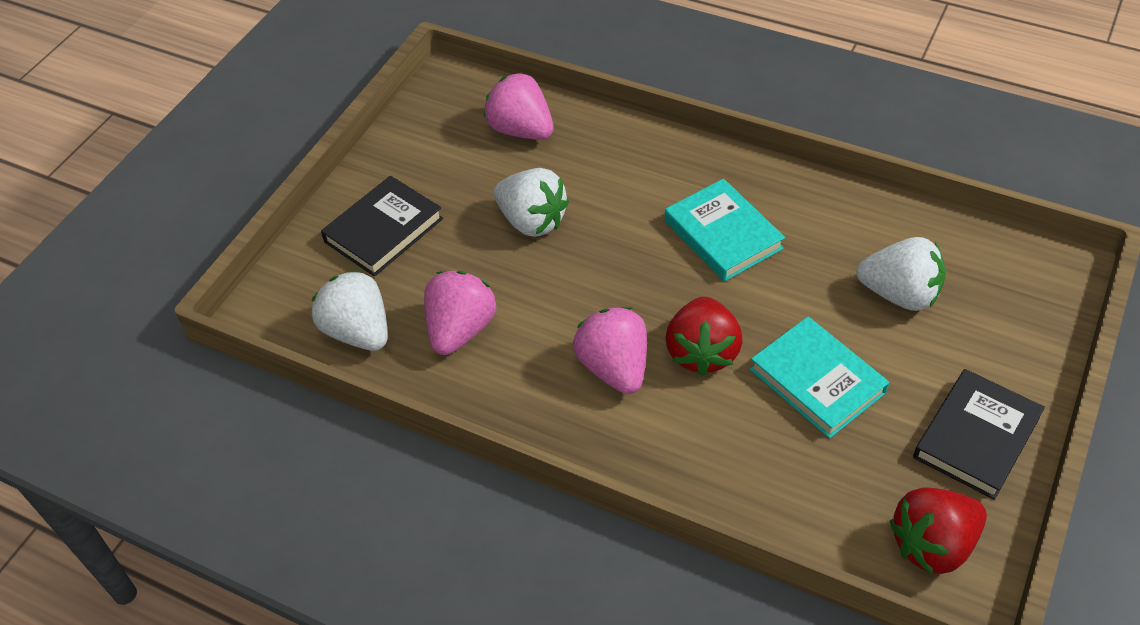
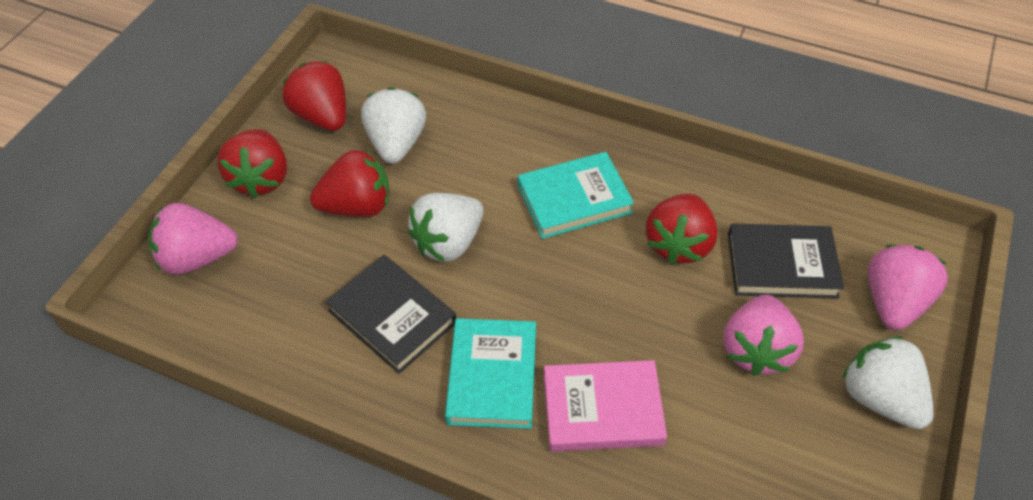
pink book: 0 -> 1
red strawberry: 2 -> 4

